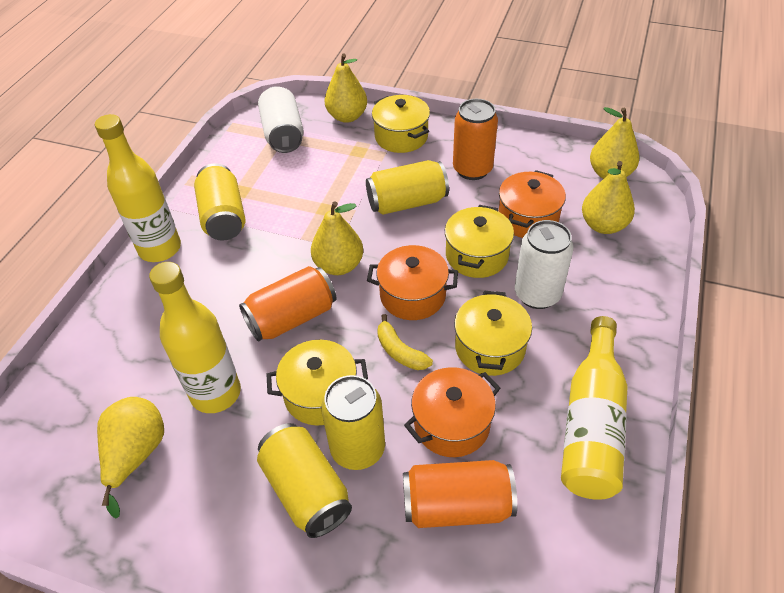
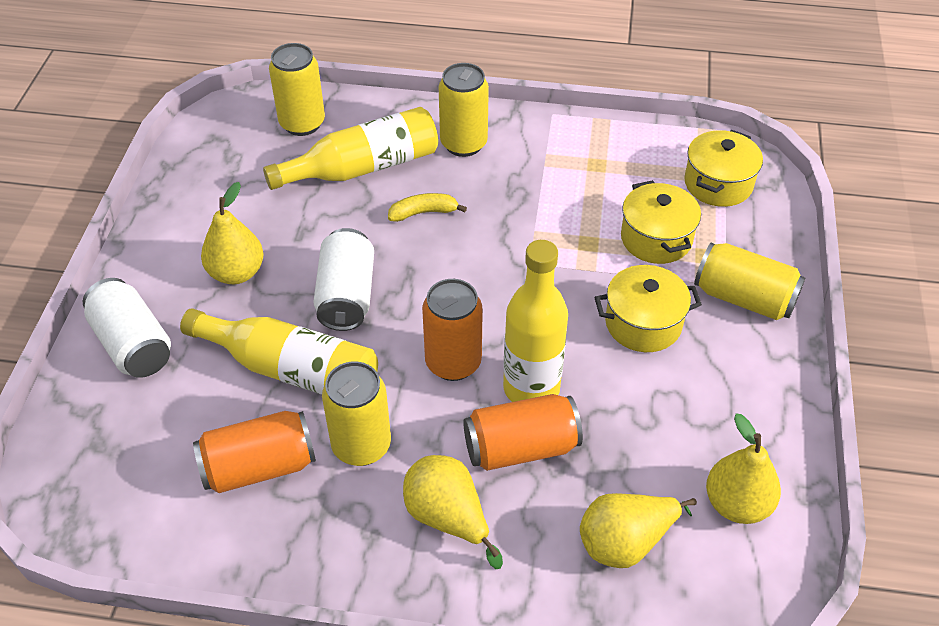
orange pot: 3 -> 0
yellow pear: 5 -> 4
yellow pot: 4 -> 3

